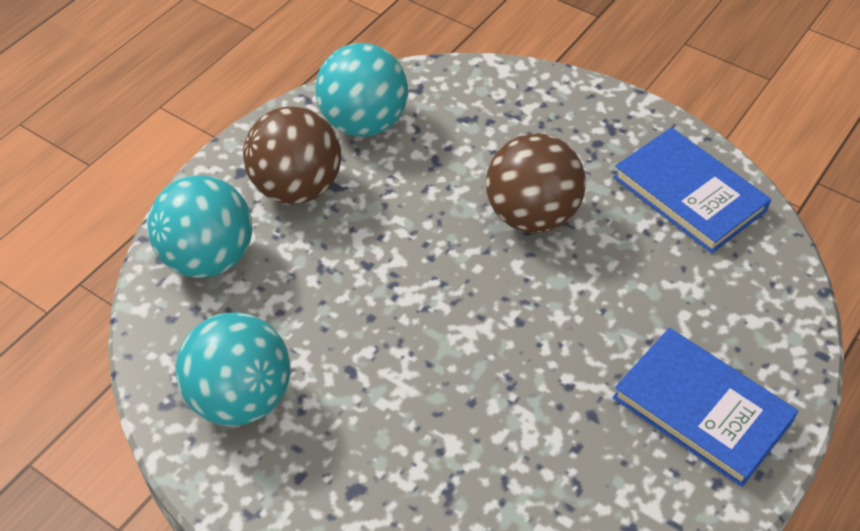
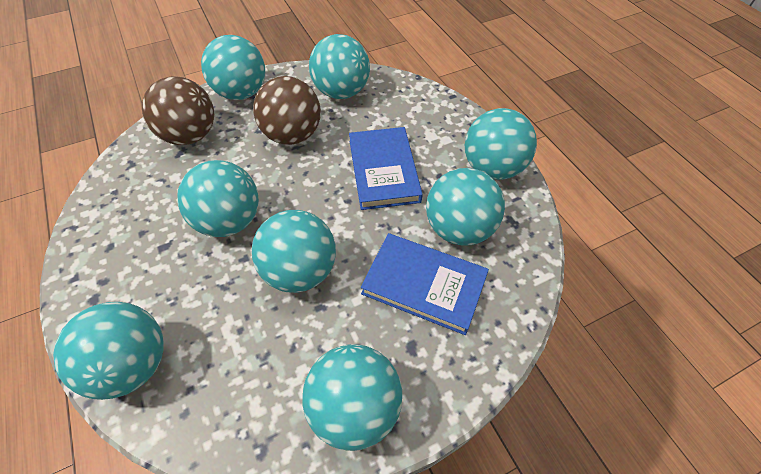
turquoise ball: 3 -> 8

